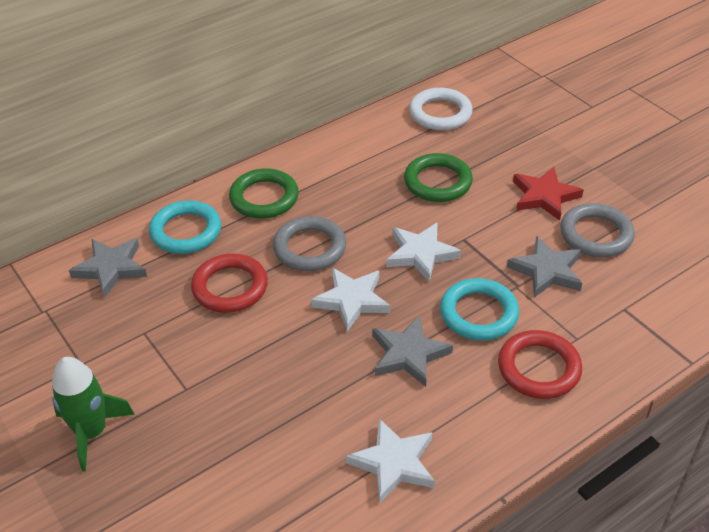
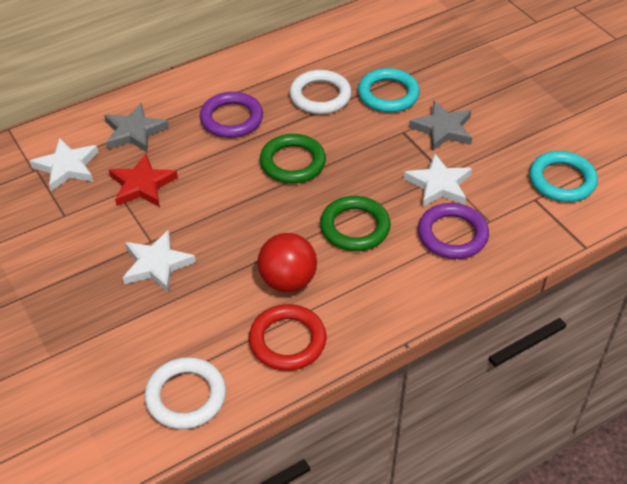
green rocket: 1 -> 0
grey ring: 2 -> 0
grey star: 3 -> 2
purple ring: 0 -> 2
red ball: 0 -> 1
red ring: 2 -> 1
white ring: 1 -> 2

